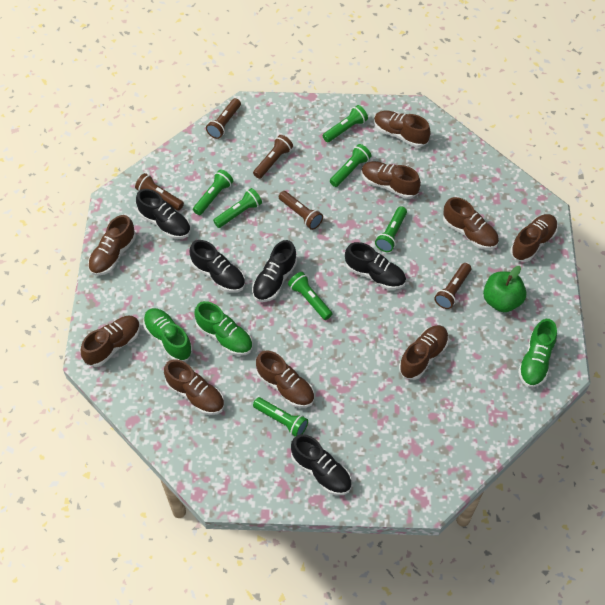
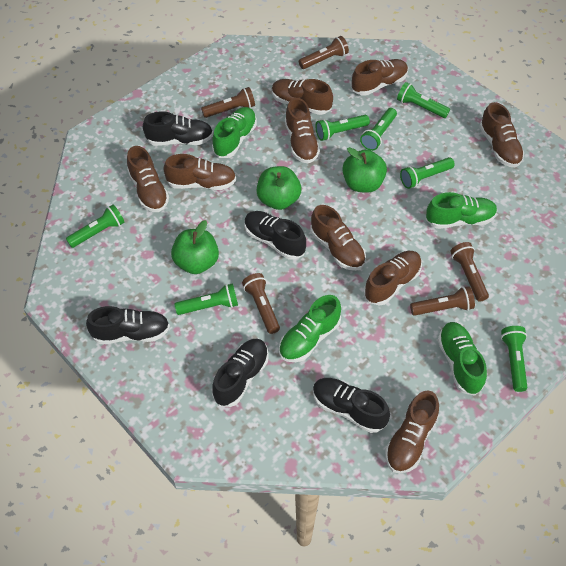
green apple: 1 -> 3
green shoe: 3 -> 4

